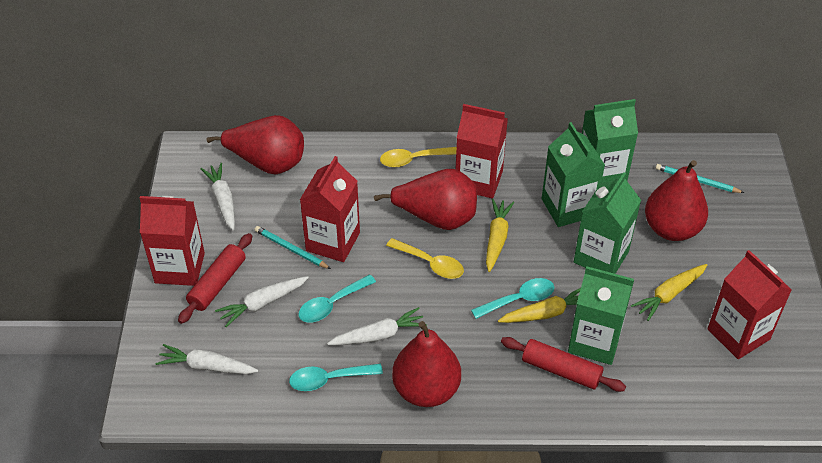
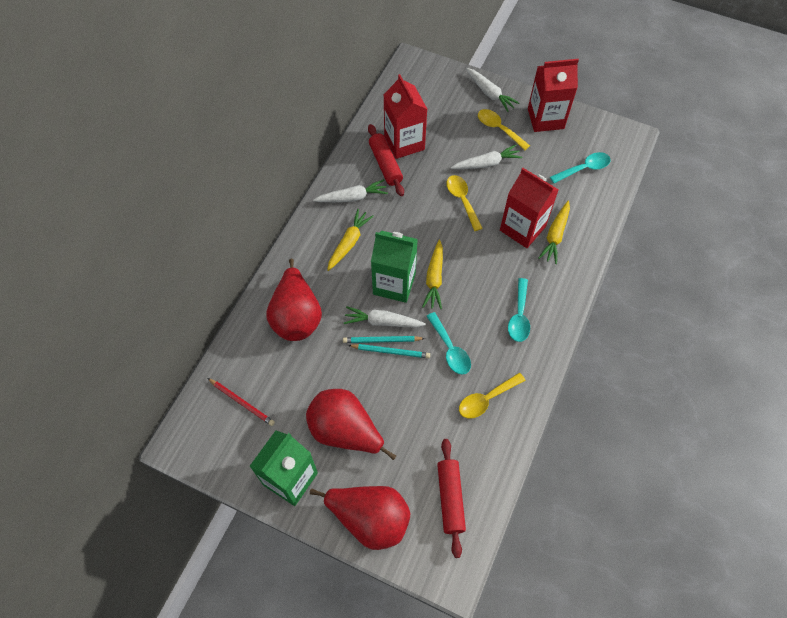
green carton: 4 -> 2
red carton: 4 -> 3
red pear: 4 -> 3
red pencil: 0 -> 1
yellow spoon: 2 -> 3

